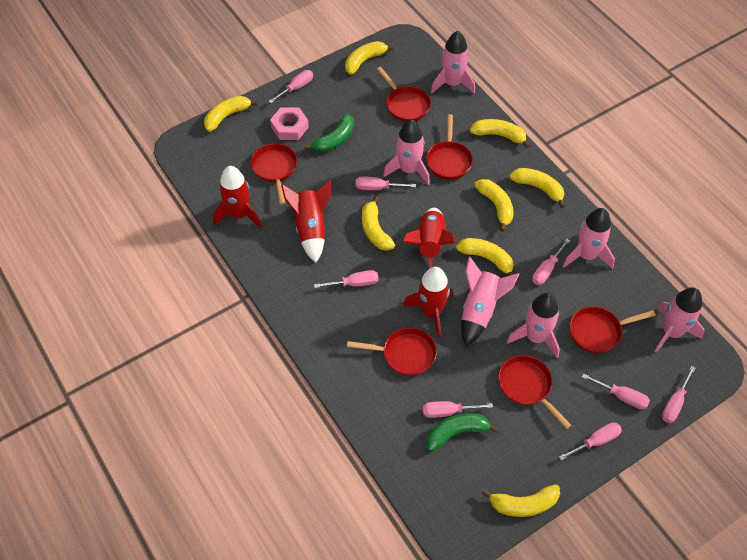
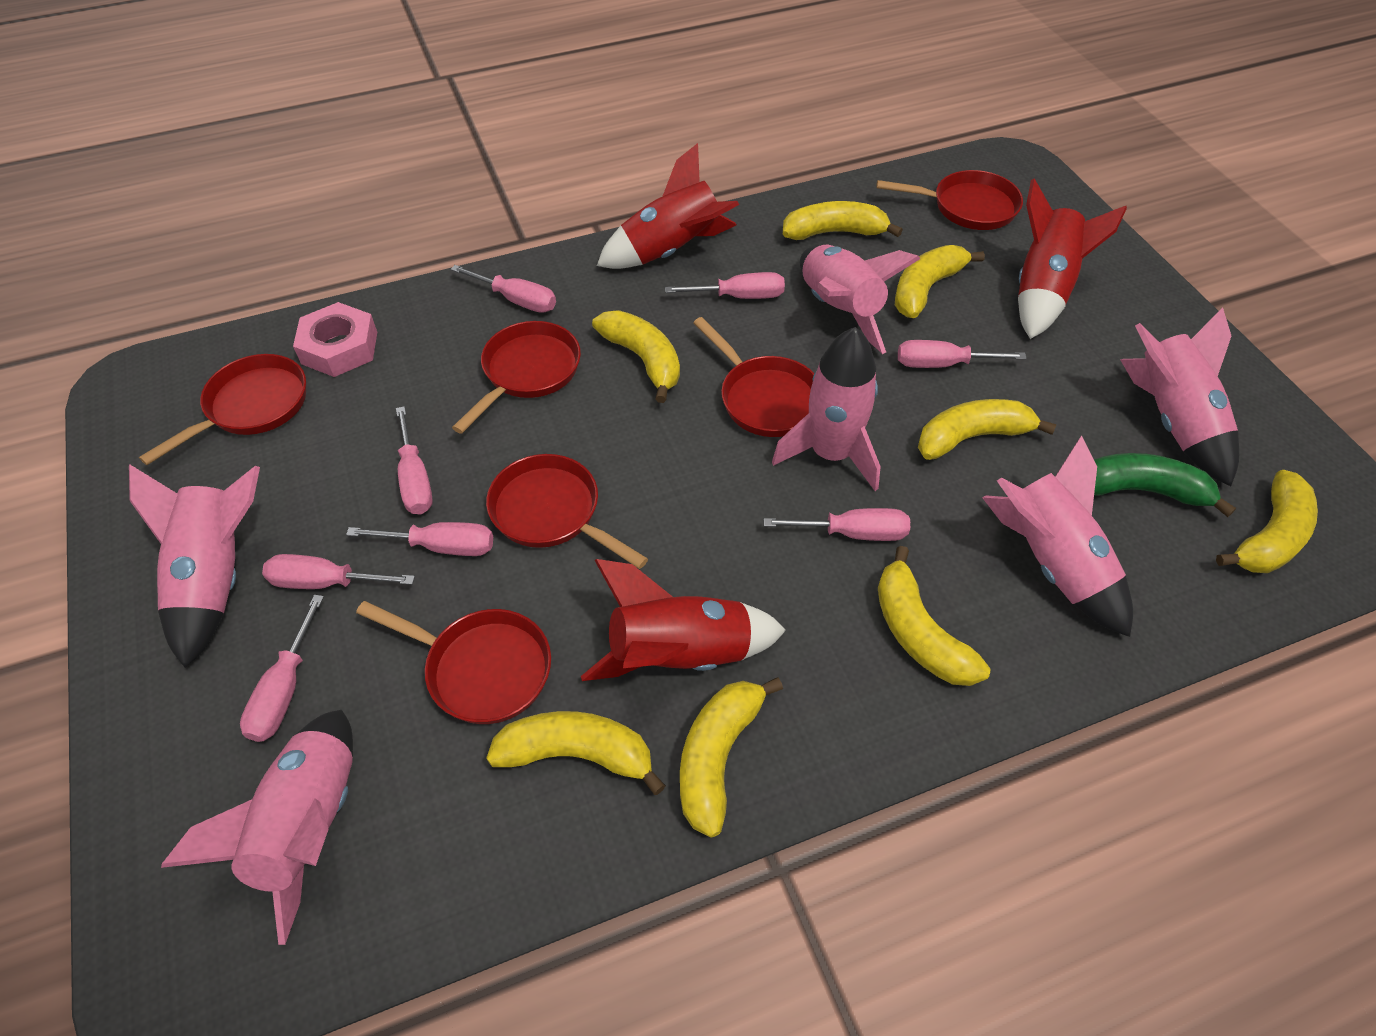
green banana: 2 -> 1
red rocket: 4 -> 3

